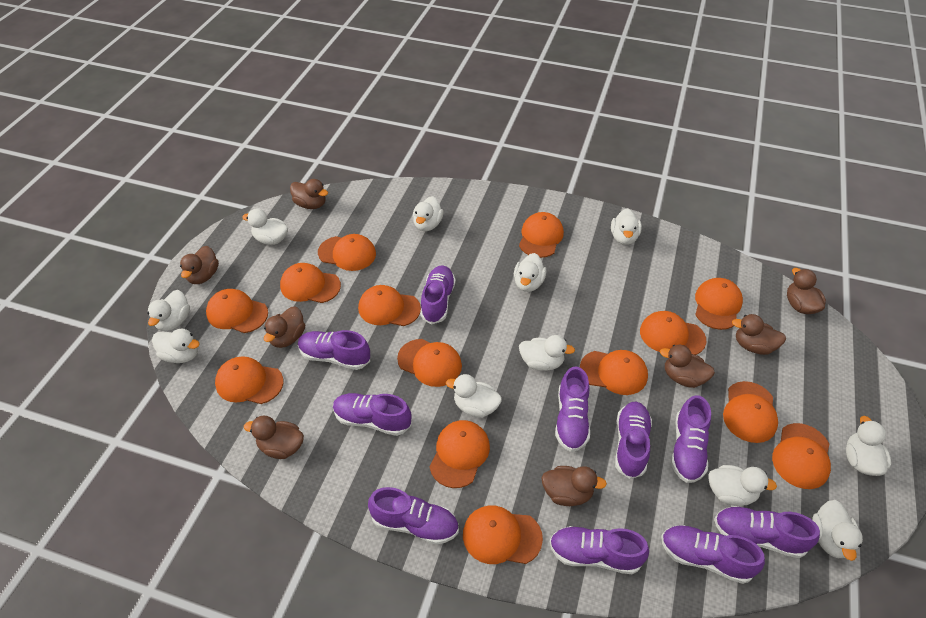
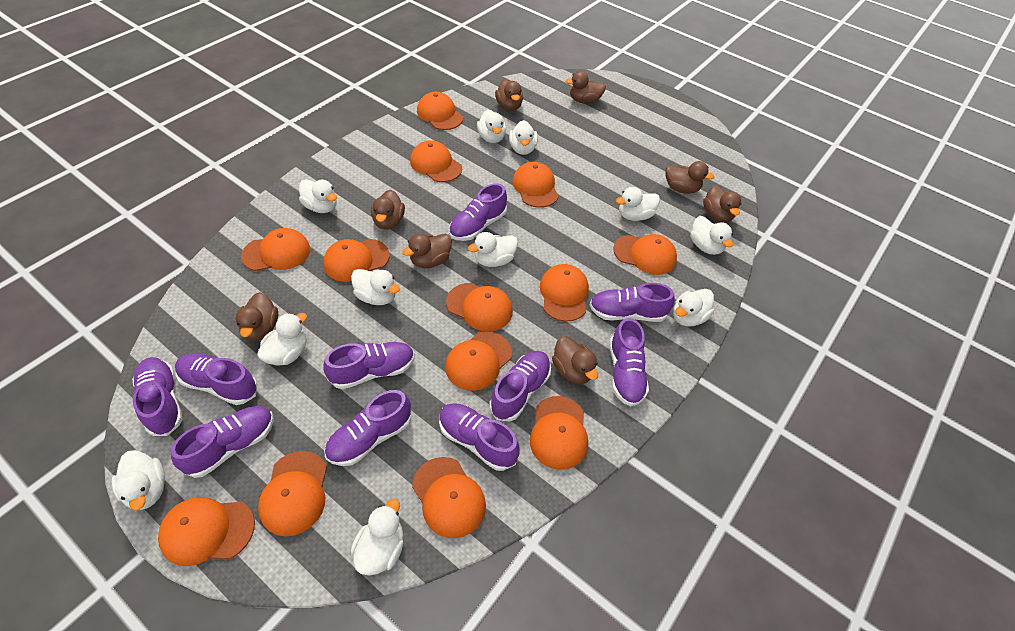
orange cap: 14 -> 13

